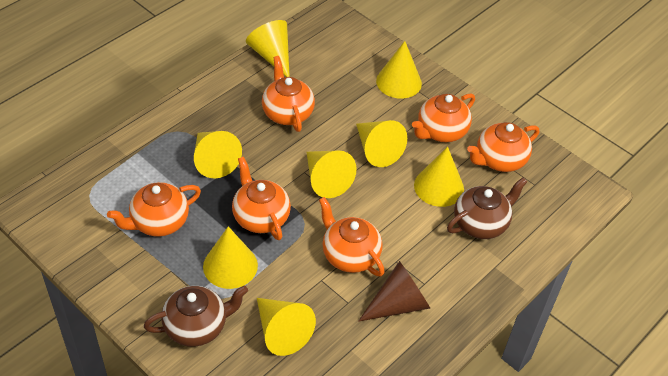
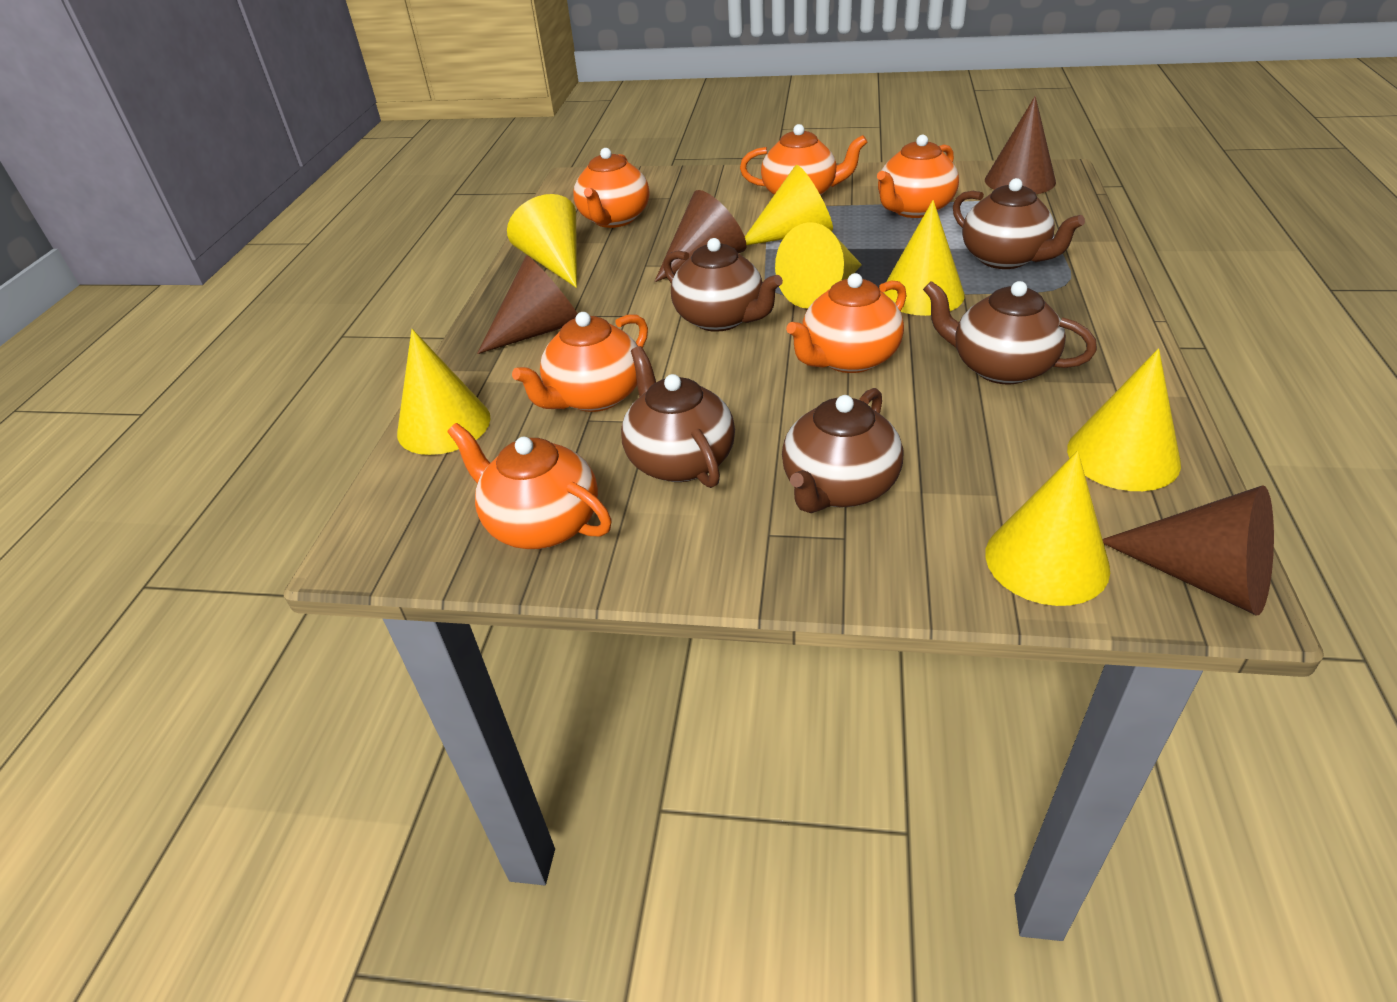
brown cone: 1 -> 4
brown teapot: 2 -> 5
yellow cone: 8 -> 7

